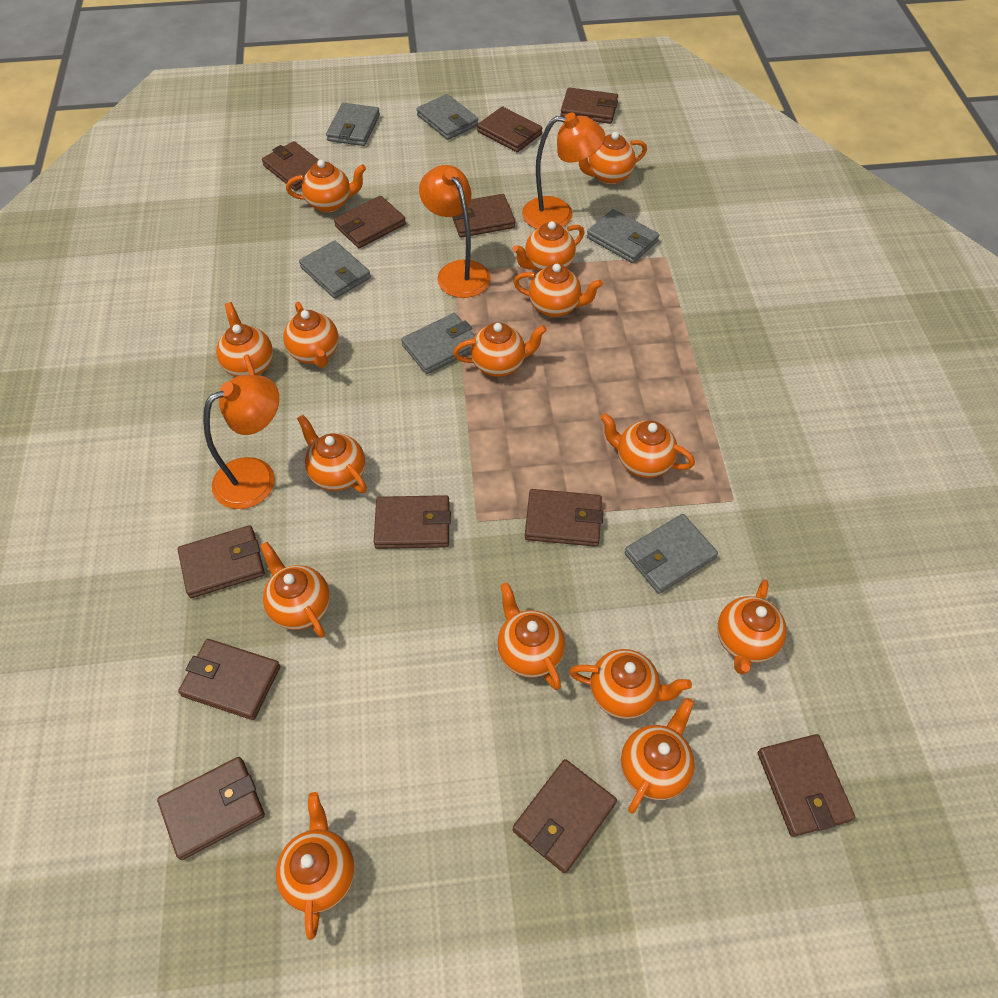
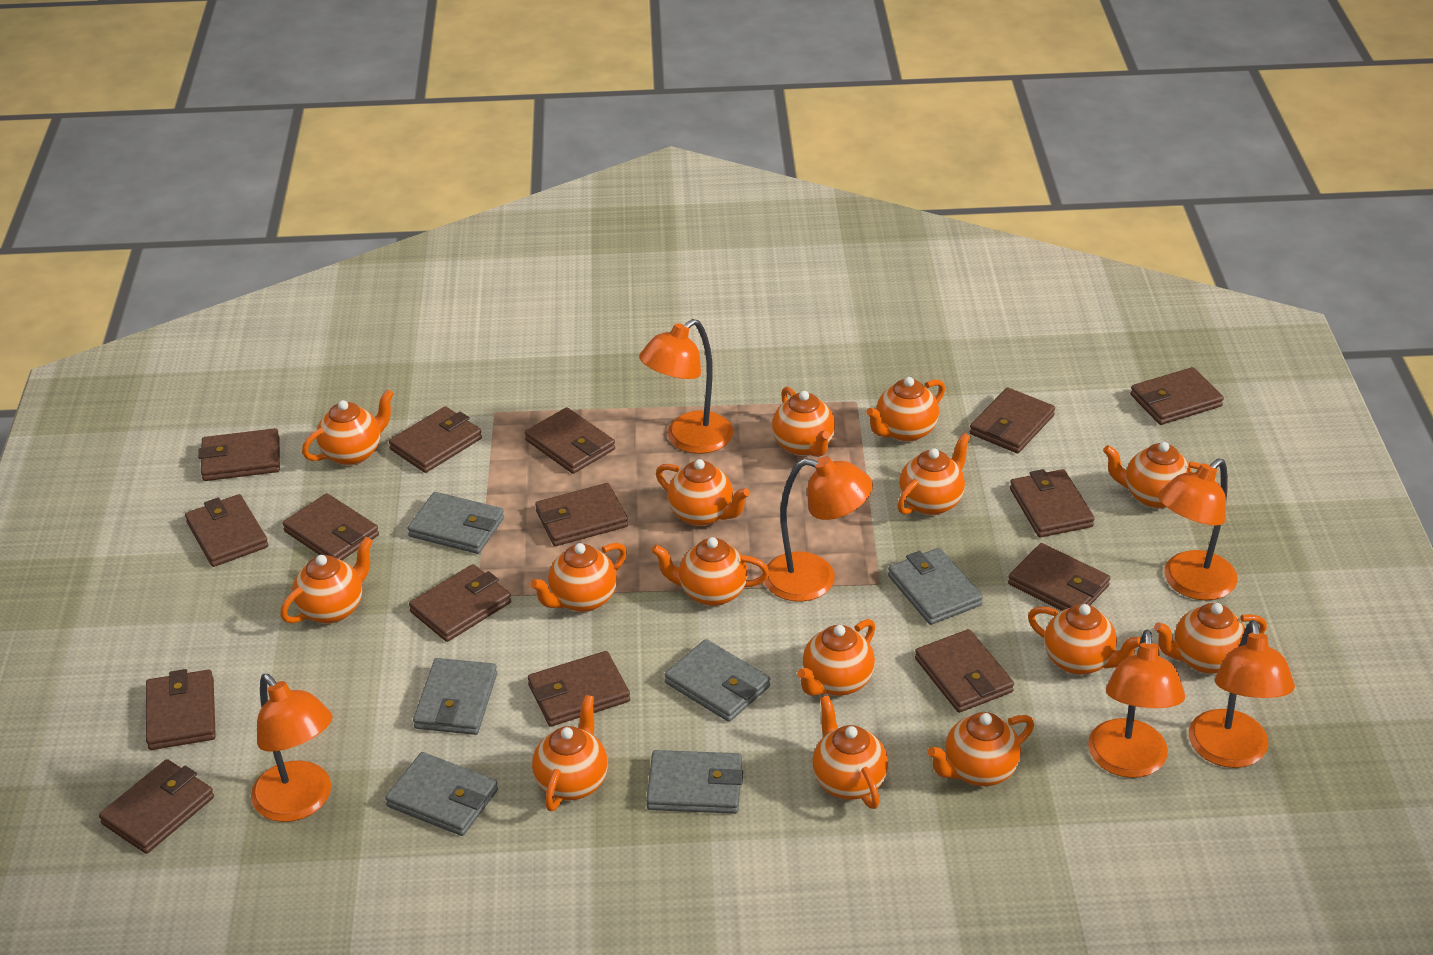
brown wallet: 12 -> 15
orange lamp: 3 -> 6

